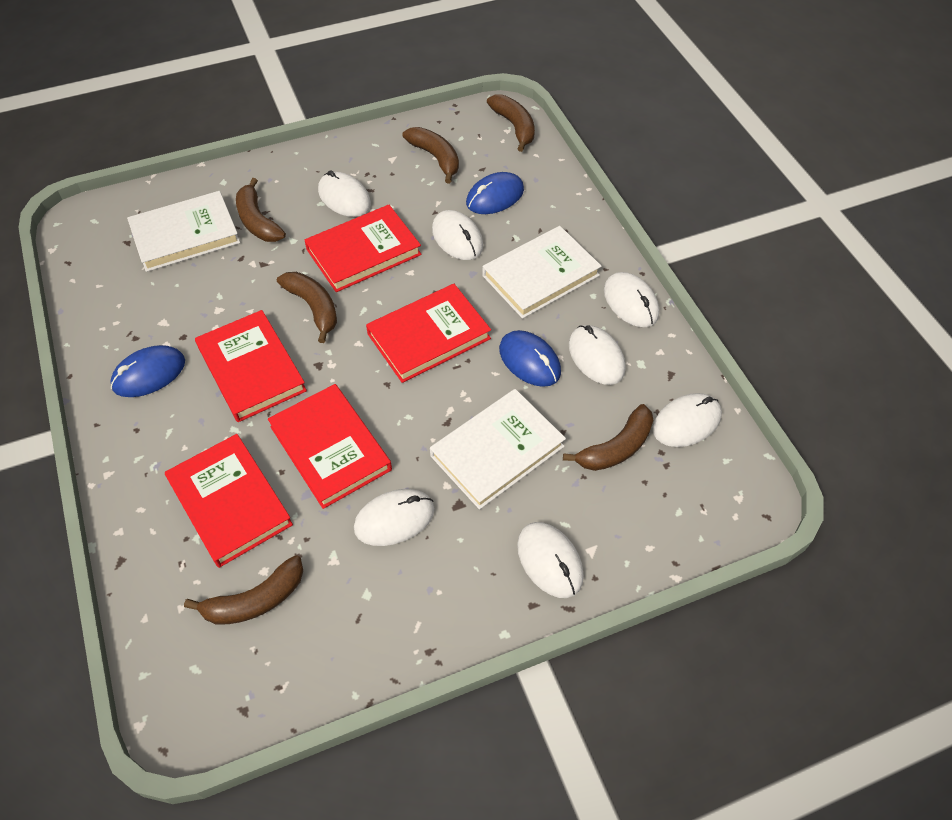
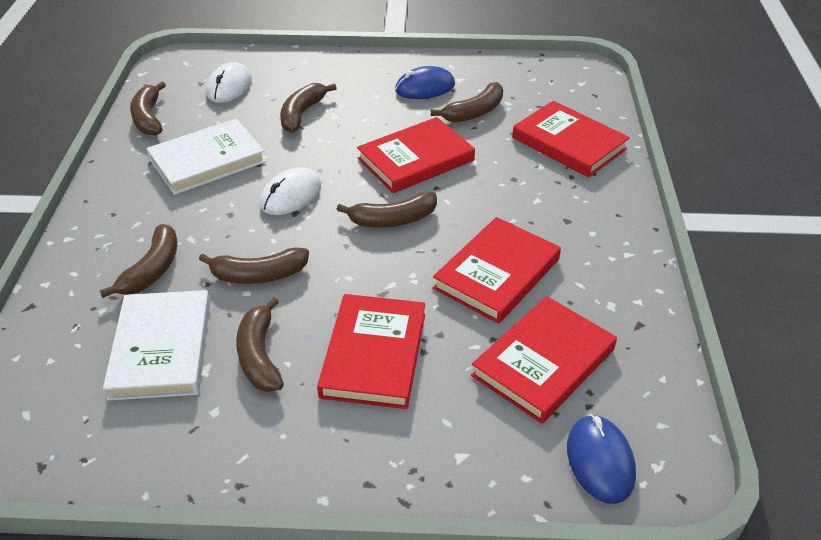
blue mouse: 3 -> 2
brown banana: 6 -> 7
white book: 3 -> 2
white mouse: 7 -> 2

